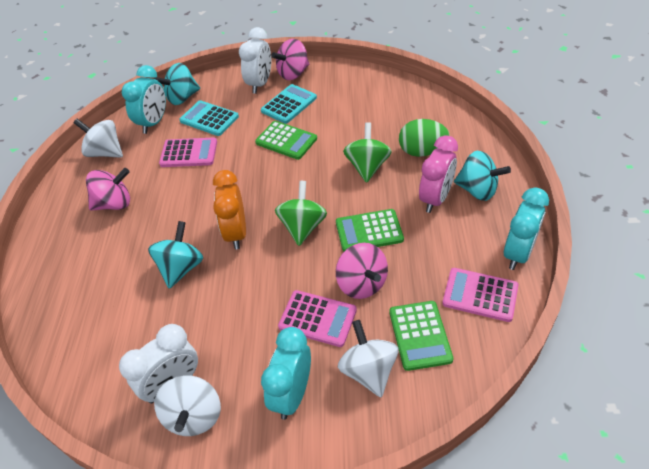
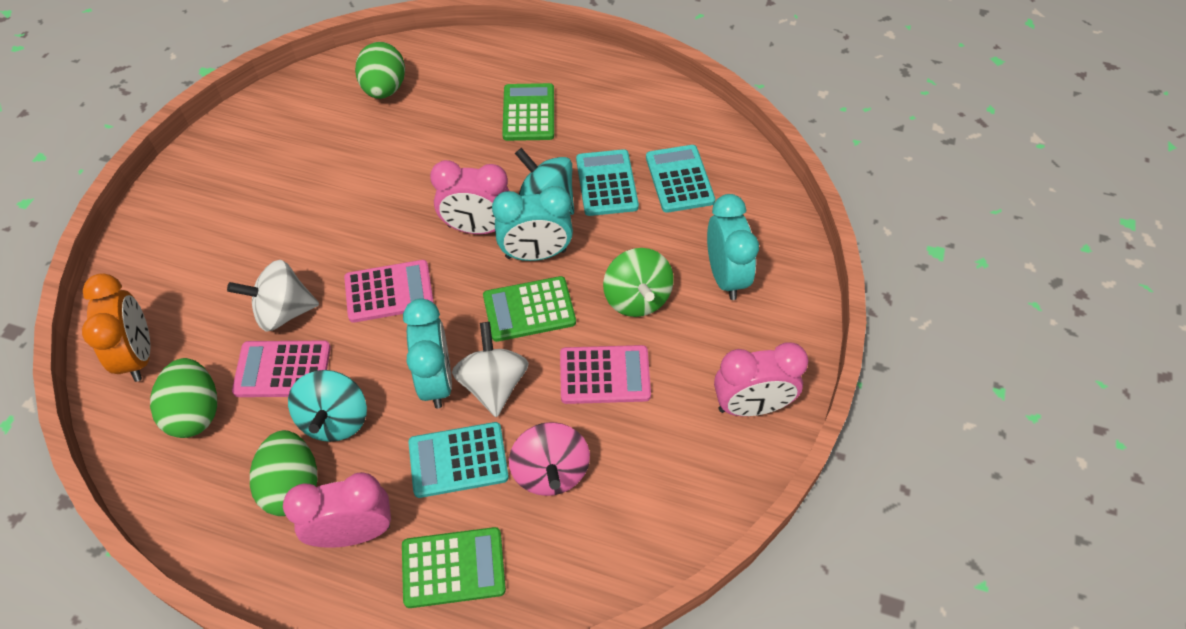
green egg: 1 -> 3
green spinning top: 2 -> 1
pink clock: 1 -> 3
pink spinning top: 3 -> 1
turquoise calculator: 2 -> 3
turquoise spinning top: 3 -> 2
white clock: 2 -> 0
white spinning top: 3 -> 2

